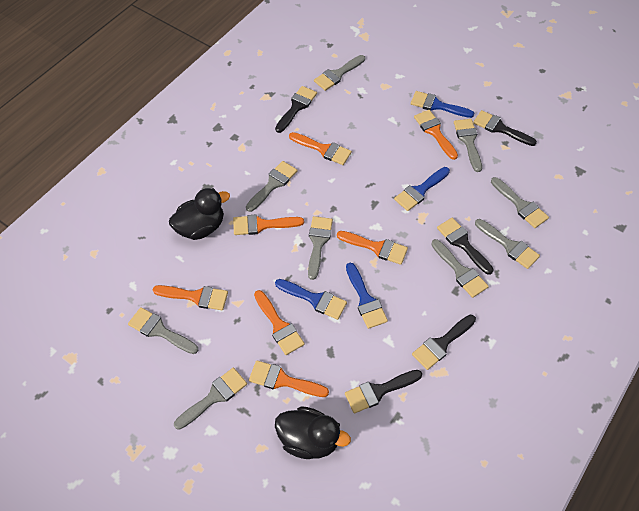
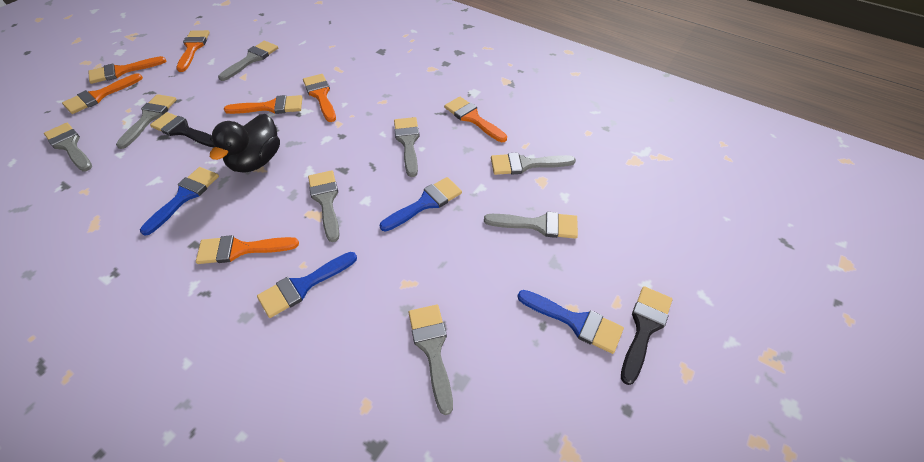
black brush: 5 -> 2
black duck: 2 -> 1
grey brush: 9 -> 8

